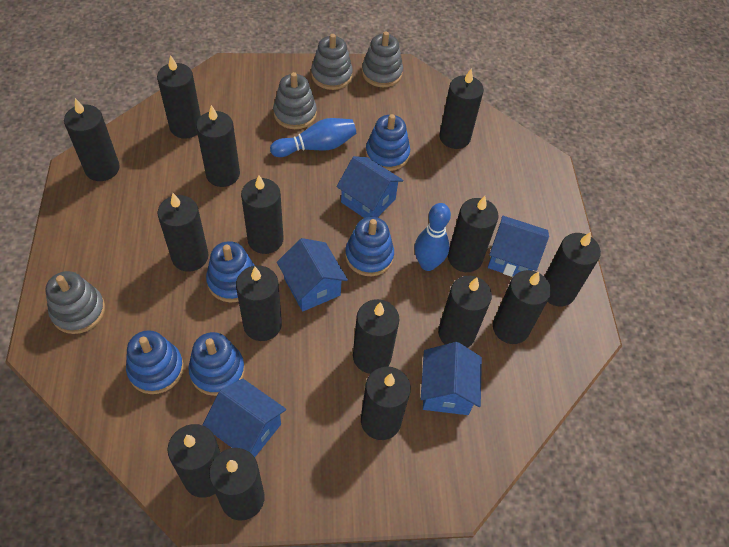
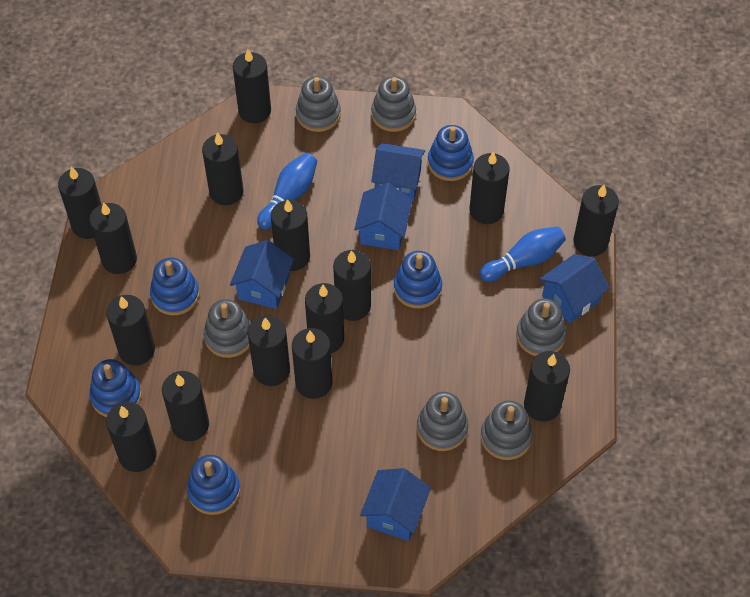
grey stacking toy: 4 -> 6

